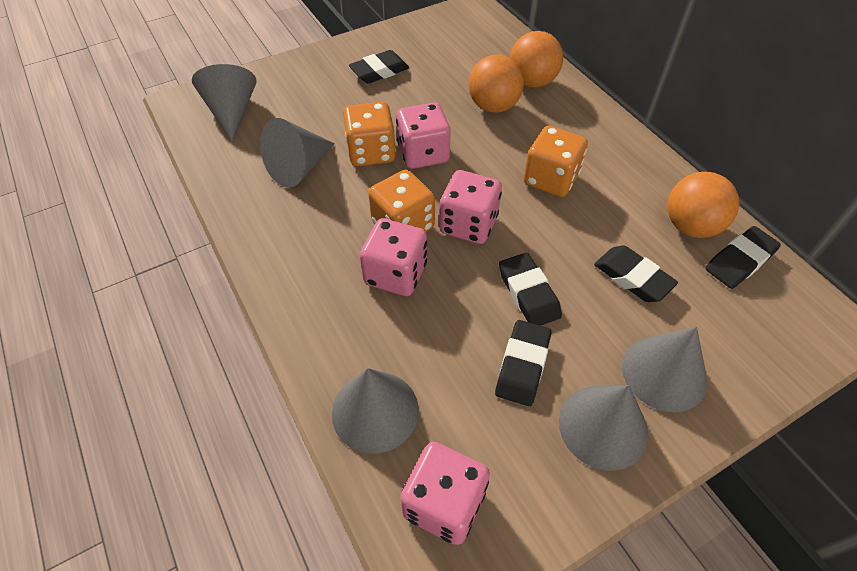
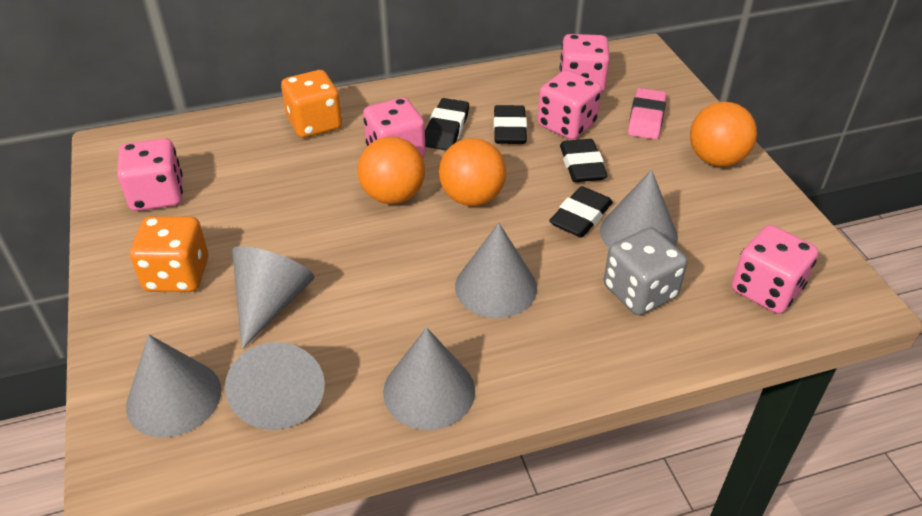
black eraser: 5 -> 4
grey cone: 5 -> 6
grey dice: 0 -> 1
orange dice: 3 -> 2
pink dice: 4 -> 5
pink eraser: 0 -> 1

